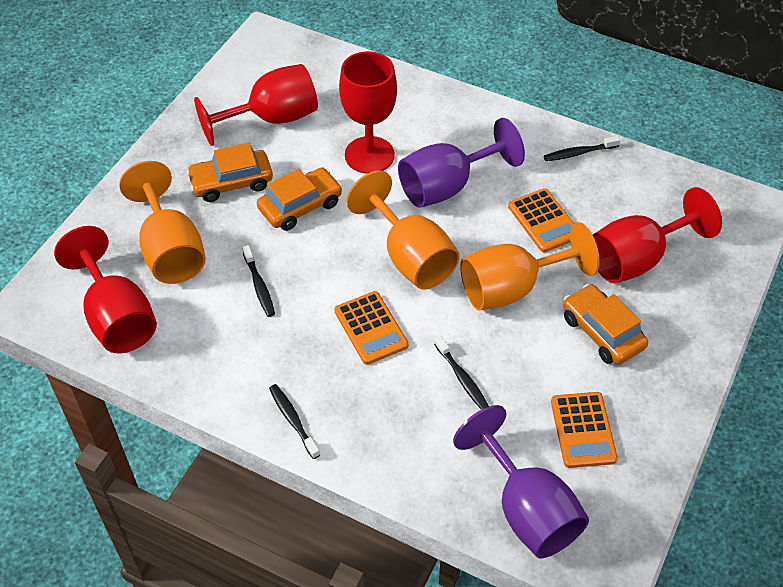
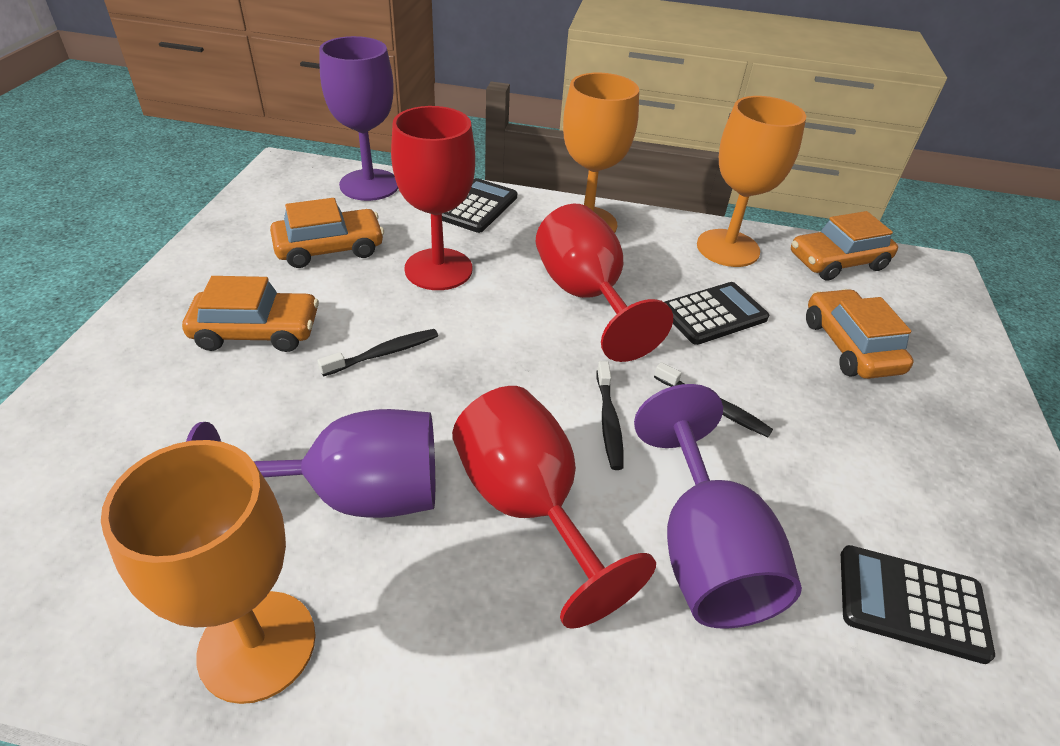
black calculator: 0 -> 3
black toothbrush: 4 -> 3
orange calculator: 3 -> 0
orange car: 3 -> 4
purple goblet: 2 -> 3
red goblet: 4 -> 3

